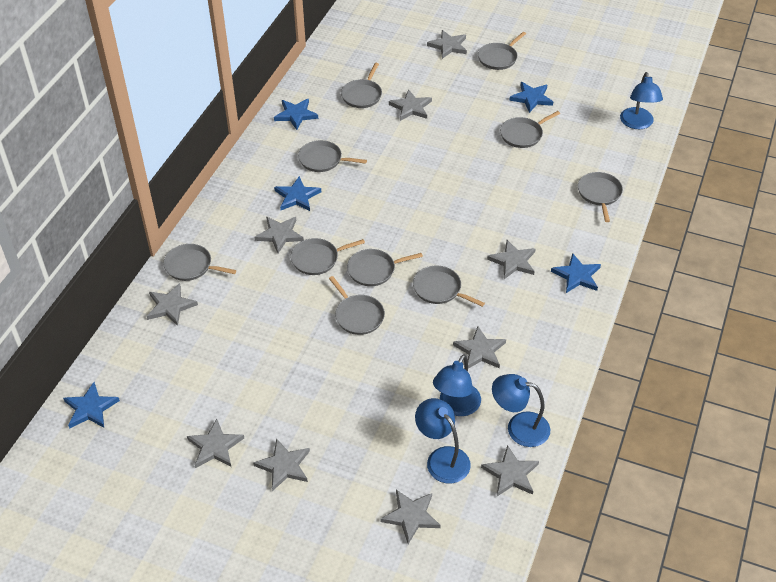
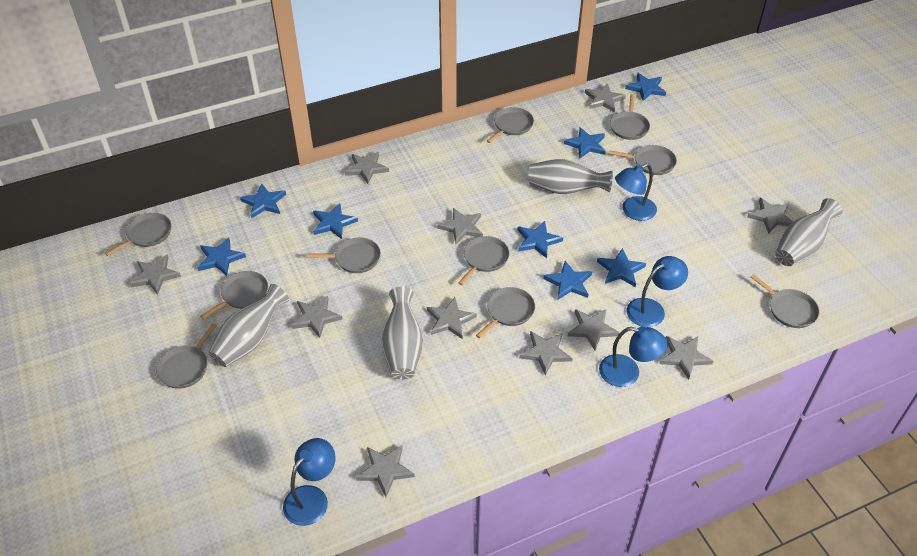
blue star: 5 -> 8
grey star: 10 -> 11
grey vase: 0 -> 4

